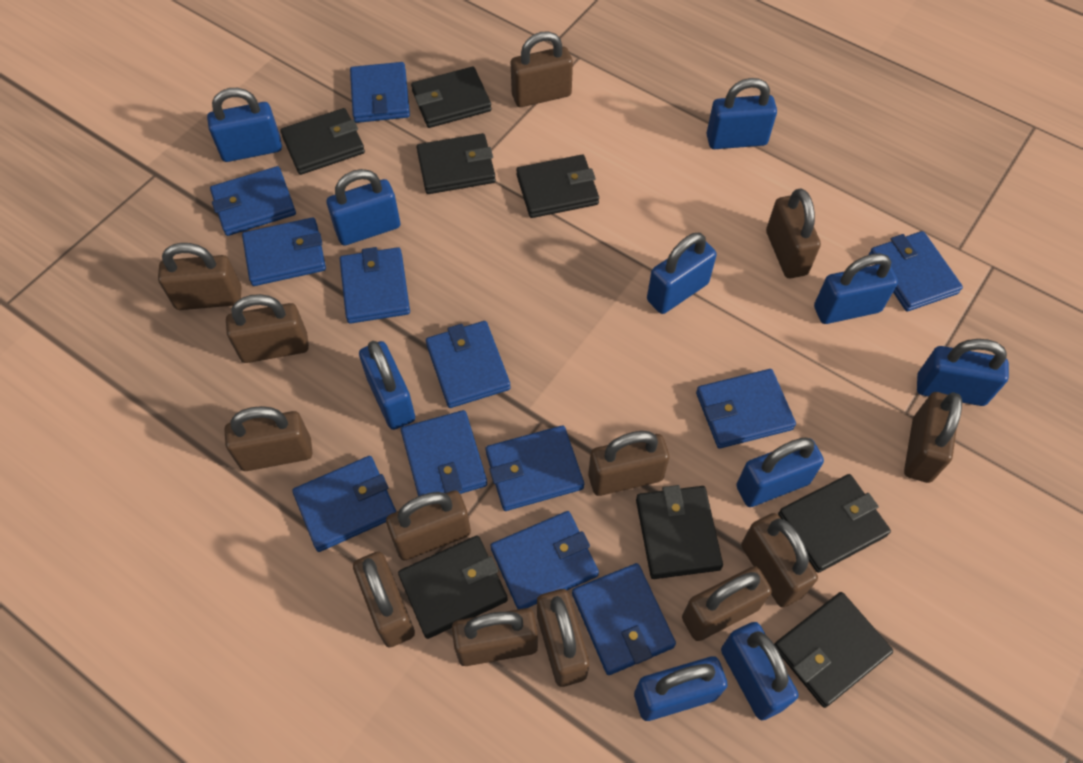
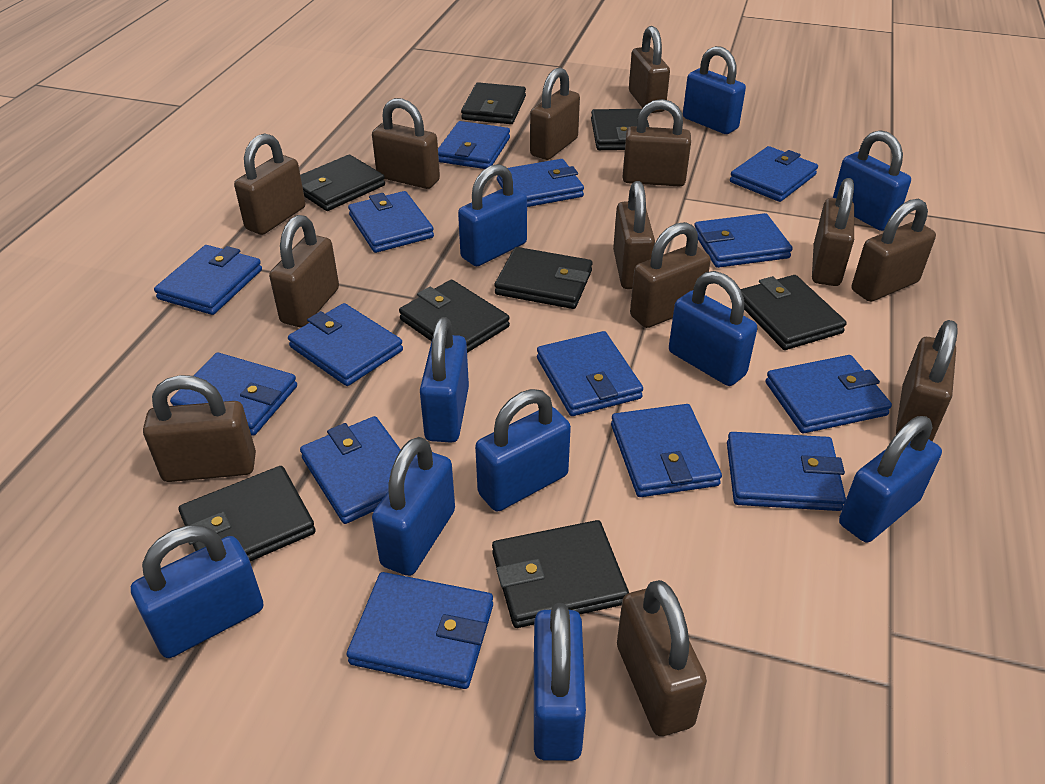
blue wallet: 12 -> 14

